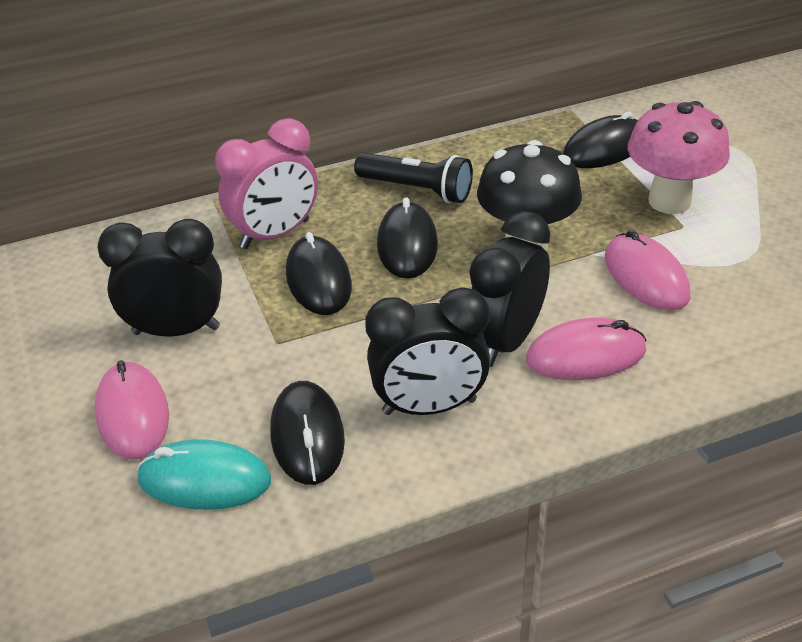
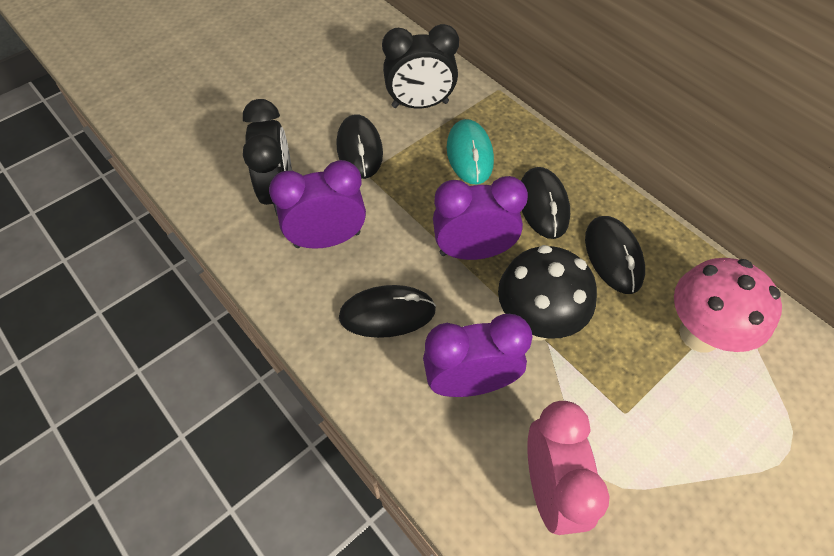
black clock: 3 -> 2
black flashlight: 1 -> 0
pink mouse: 3 -> 0
purple clock: 0 -> 3

